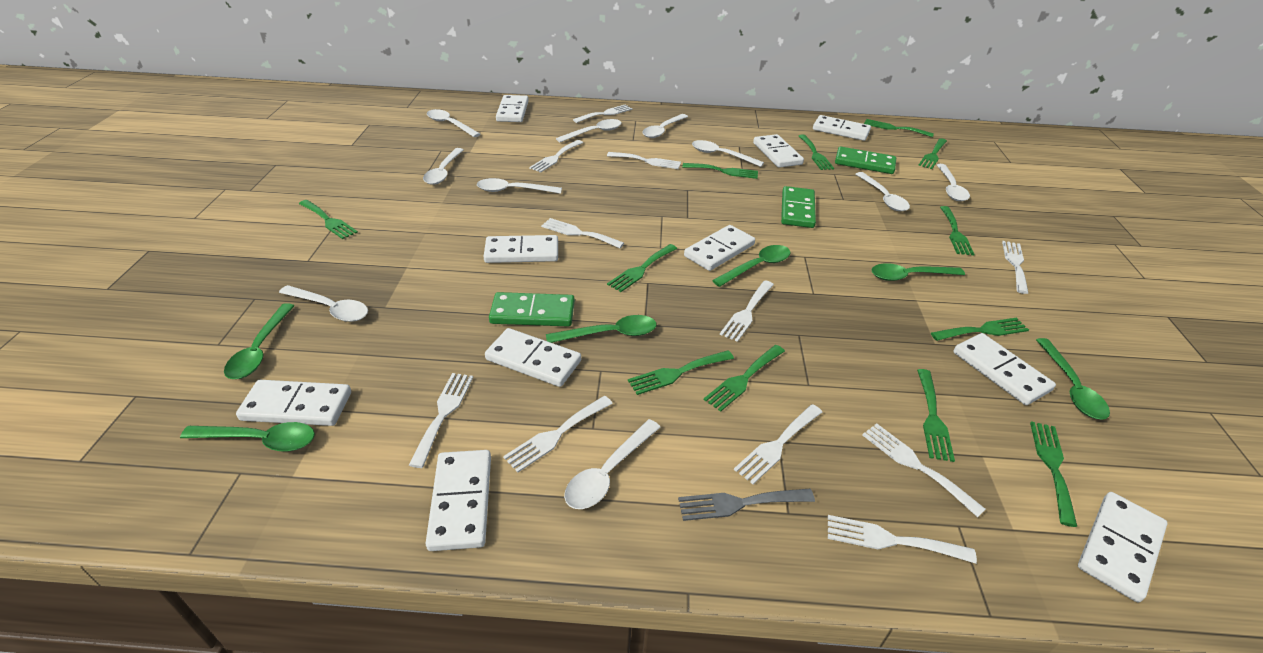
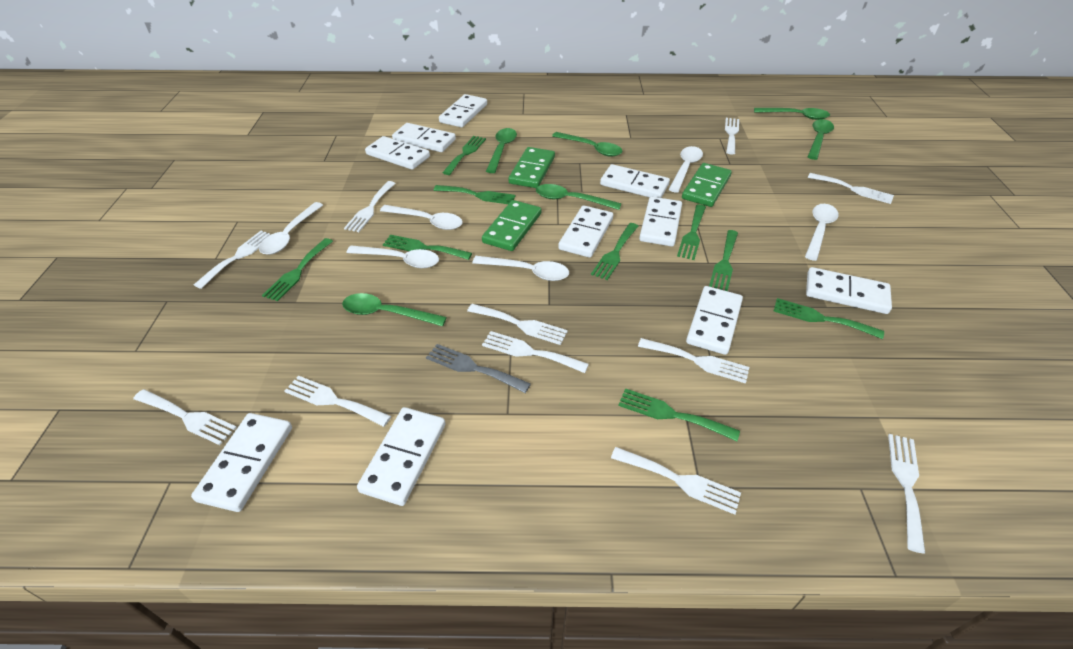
green fork: 12 -> 9
white spoon: 10 -> 6

